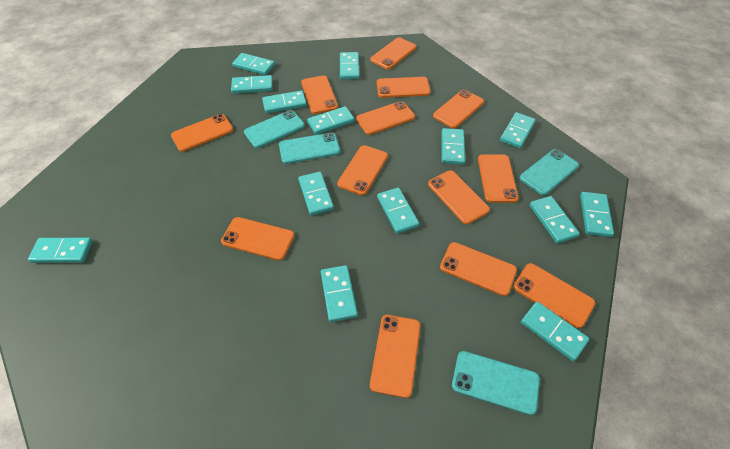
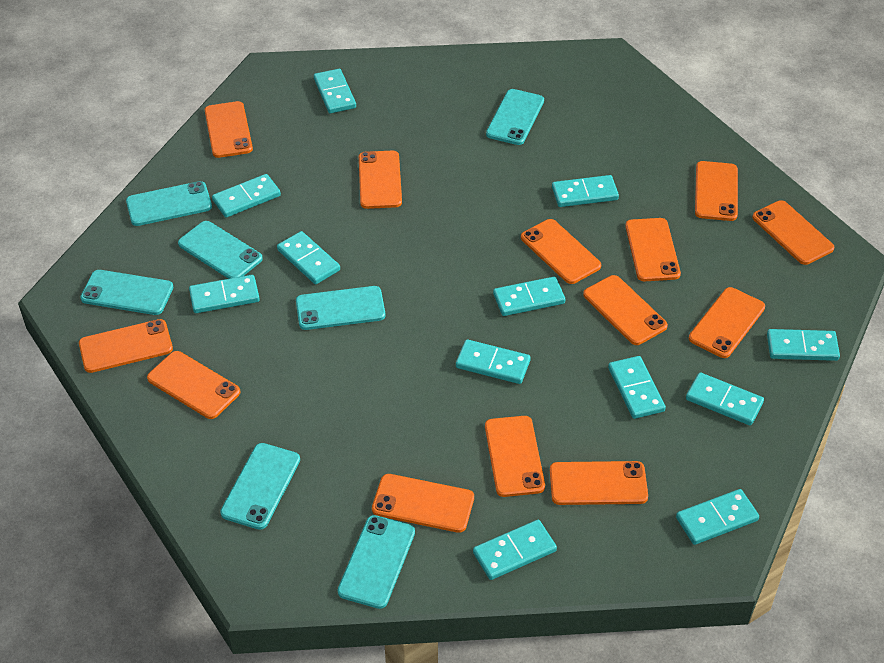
turquoise domino: 14 -> 12
turquoise phone: 4 -> 7

